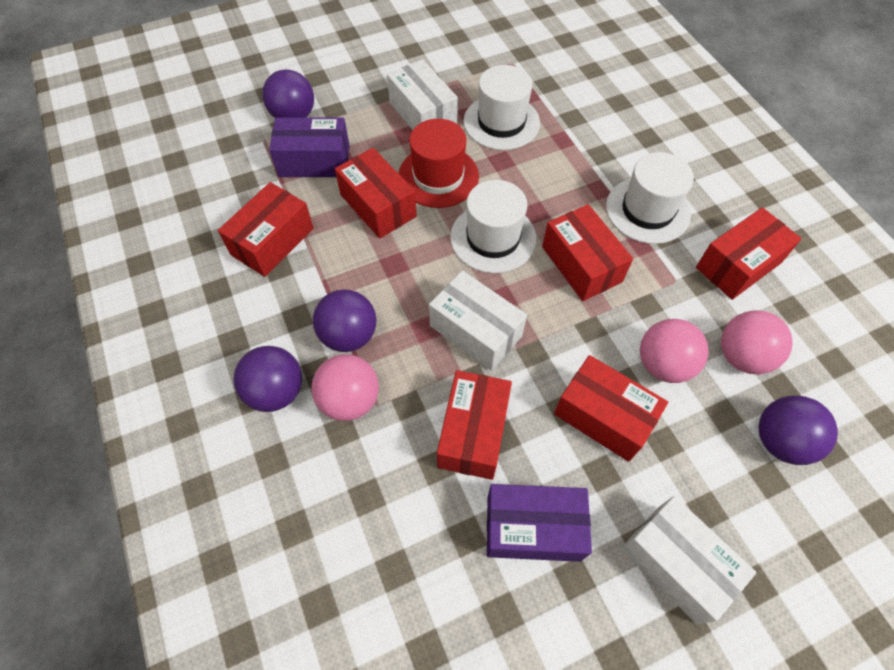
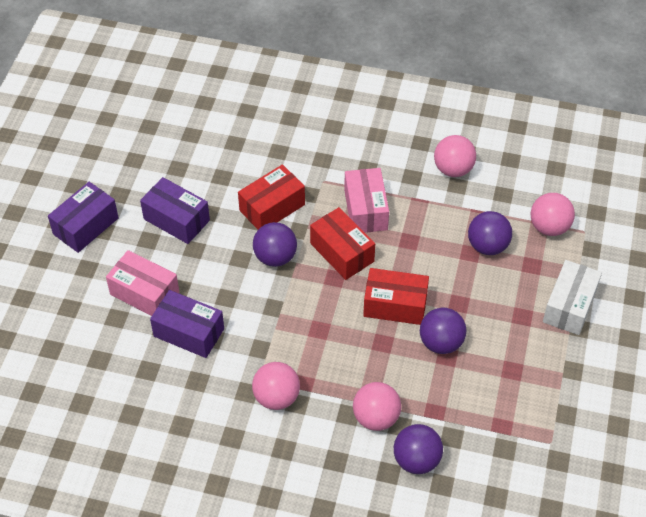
pink ball: 3 -> 4
pink box: 0 -> 2
purple box: 2 -> 3
red box: 6 -> 3
red hat: 1 -> 0
white box: 3 -> 1
white hat: 3 -> 0

